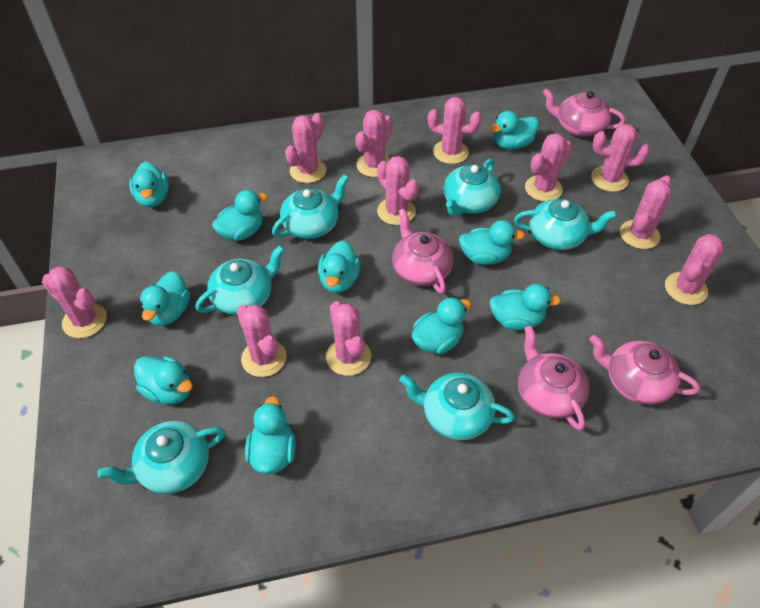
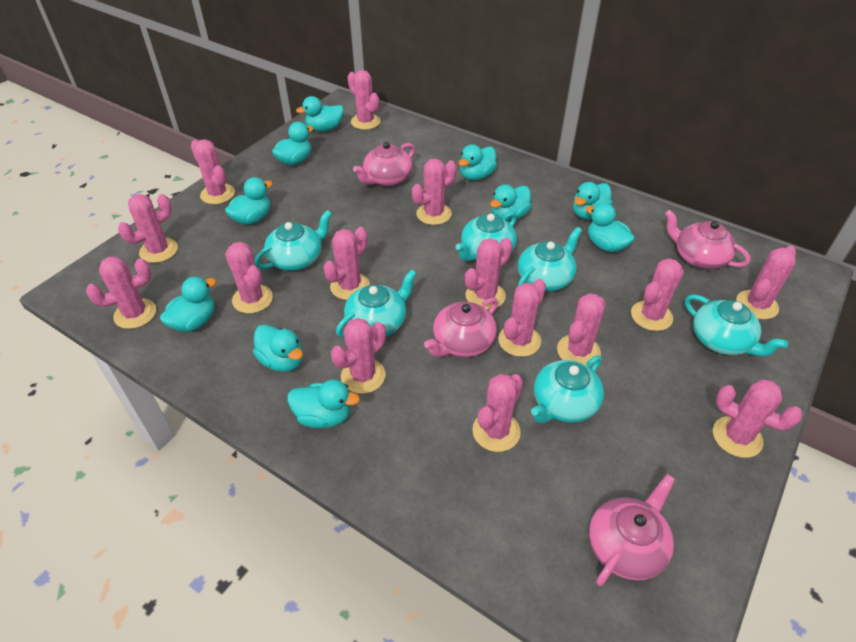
pink cactus: 11 -> 15

